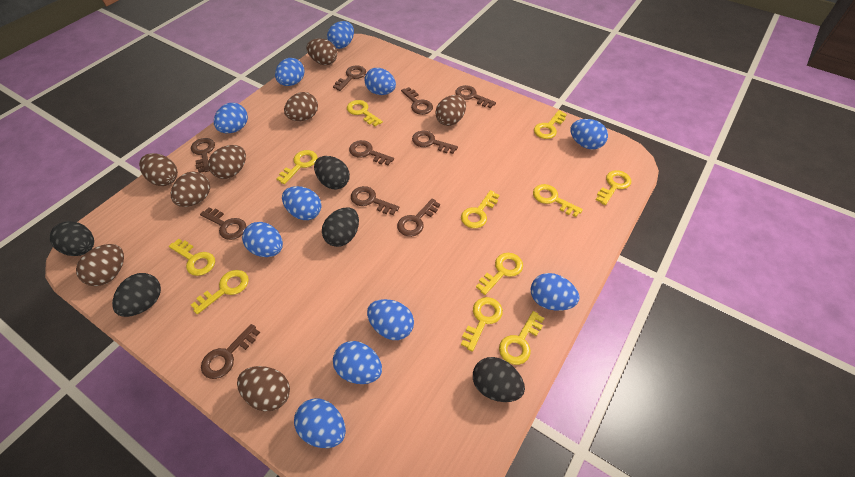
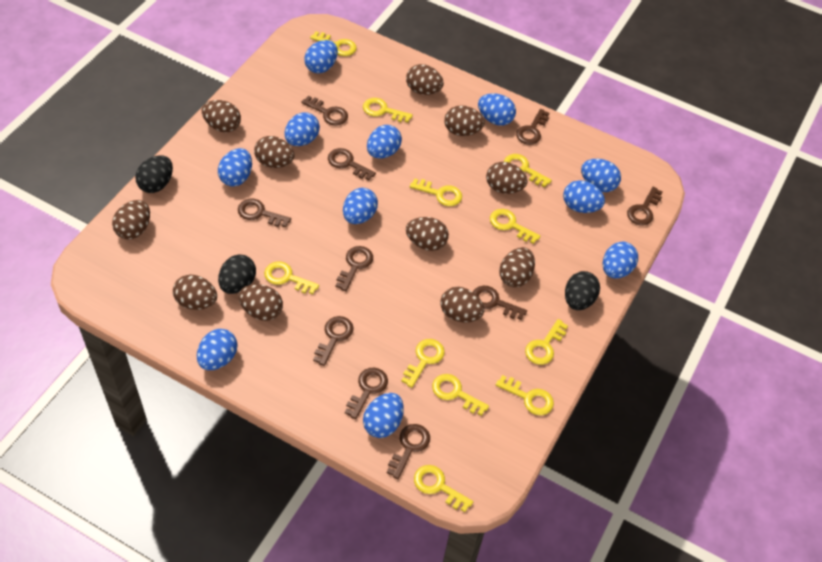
black egg: 5 -> 3
brown egg: 8 -> 11

